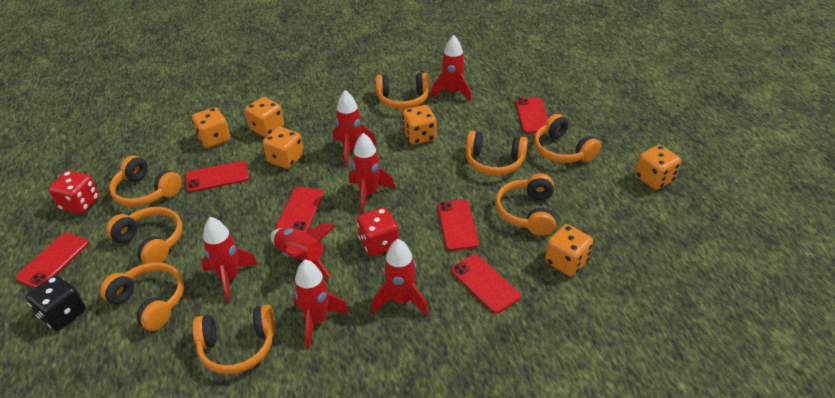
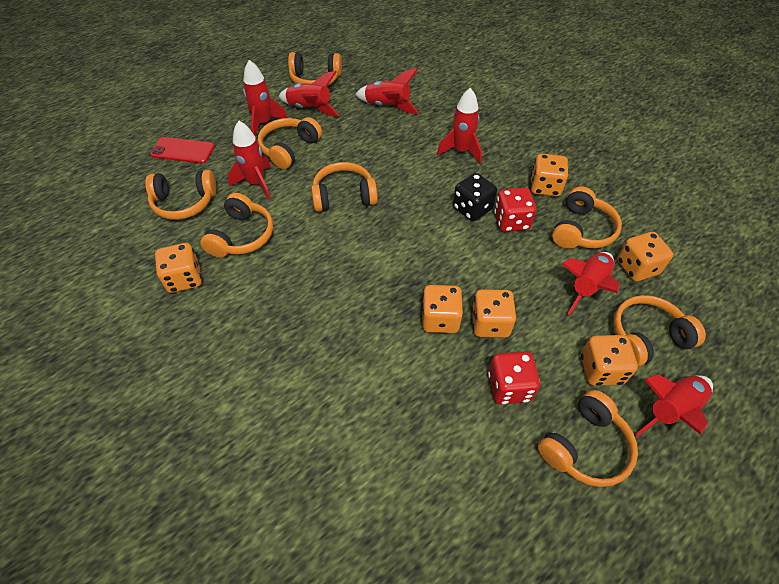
red phone: 6 -> 1

